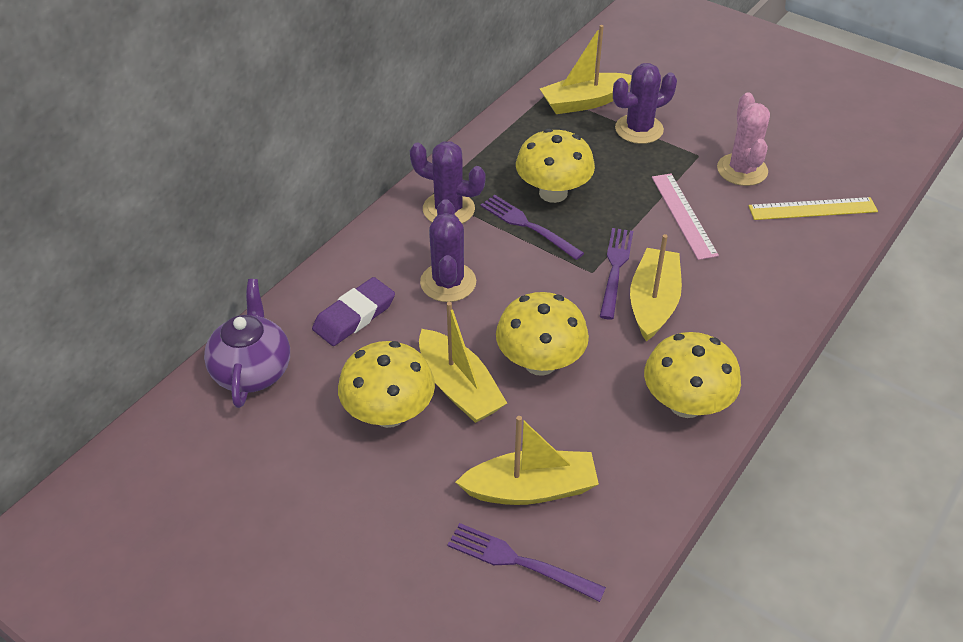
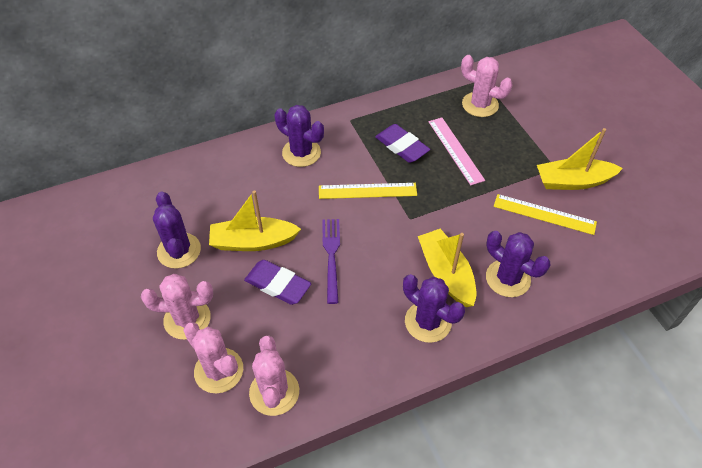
pink cactus: 1 -> 4
purple cactus: 3 -> 4
purple eraser: 1 -> 2
purple fork: 3 -> 1
purple teapot: 1 -> 0
yellow boat: 4 -> 3
yellow mushroom: 4 -> 0
yellow ruler: 1 -> 2

